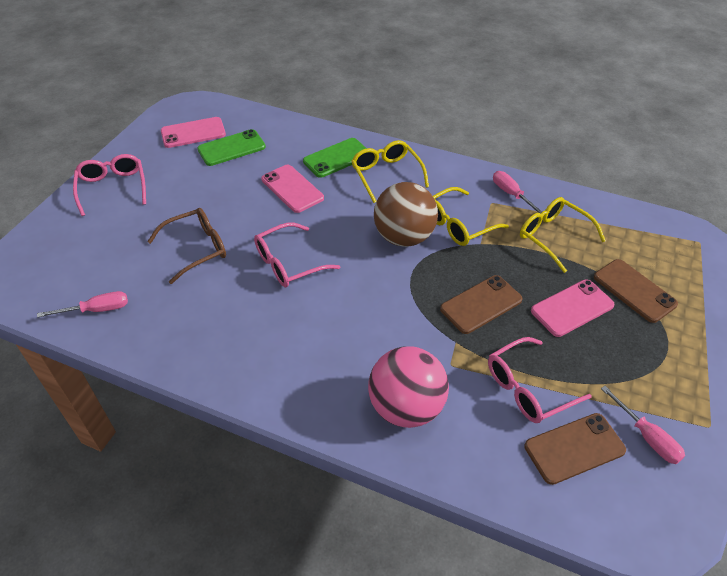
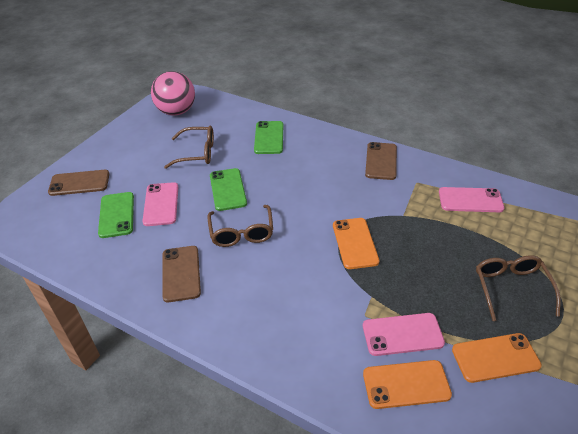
brown ball: 1 -> 0
brown glasses: 1 -> 3
green phone: 2 -> 3
orange phone: 0 -> 3
pink glasses: 3 -> 0
pink screwdriver: 3 -> 0
yellow glasses: 3 -> 0

